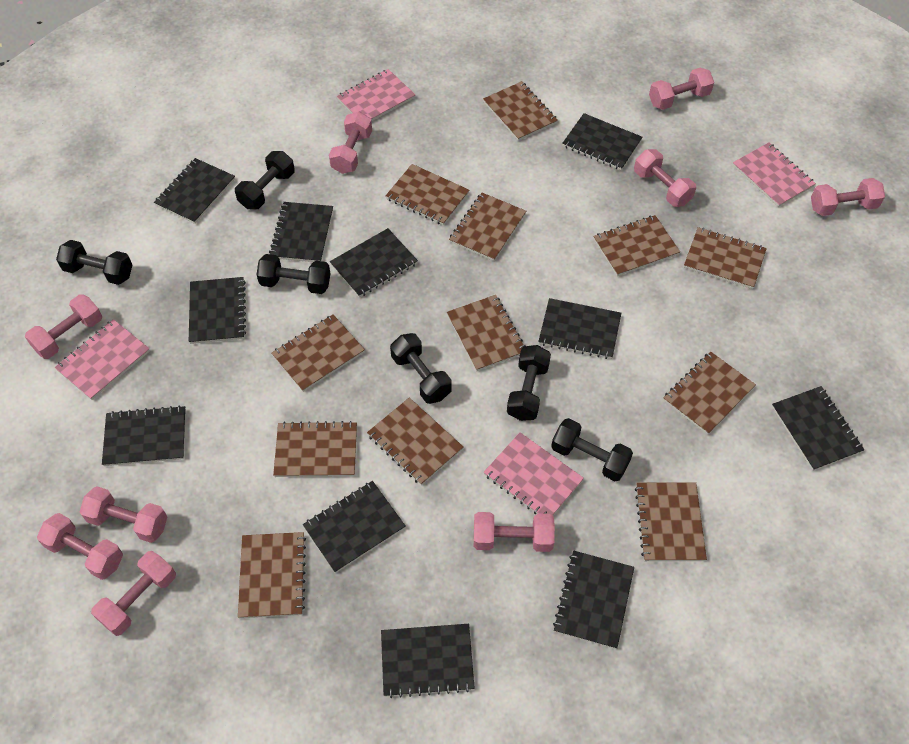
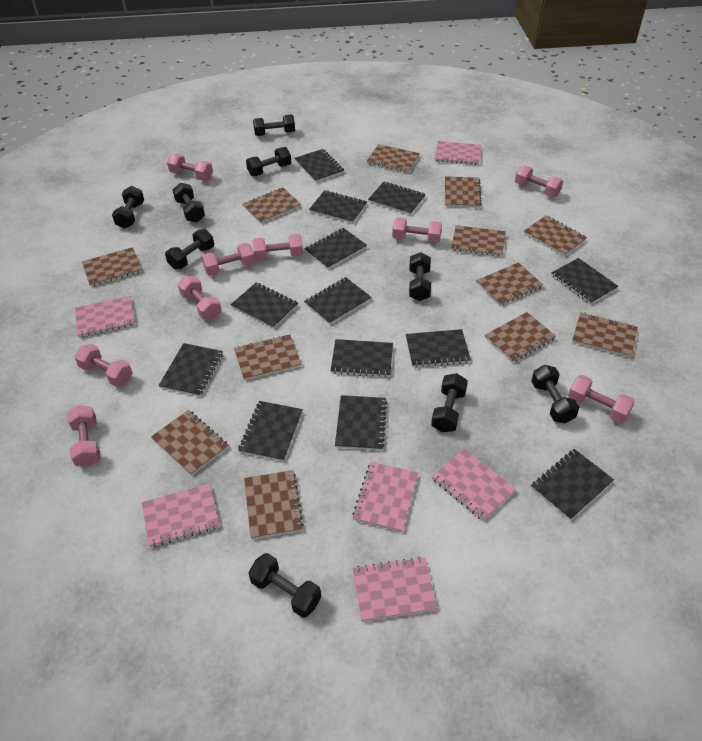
black dumbbell: 6 -> 9
black notebook: 11 -> 13
pink notebook: 4 -> 6

